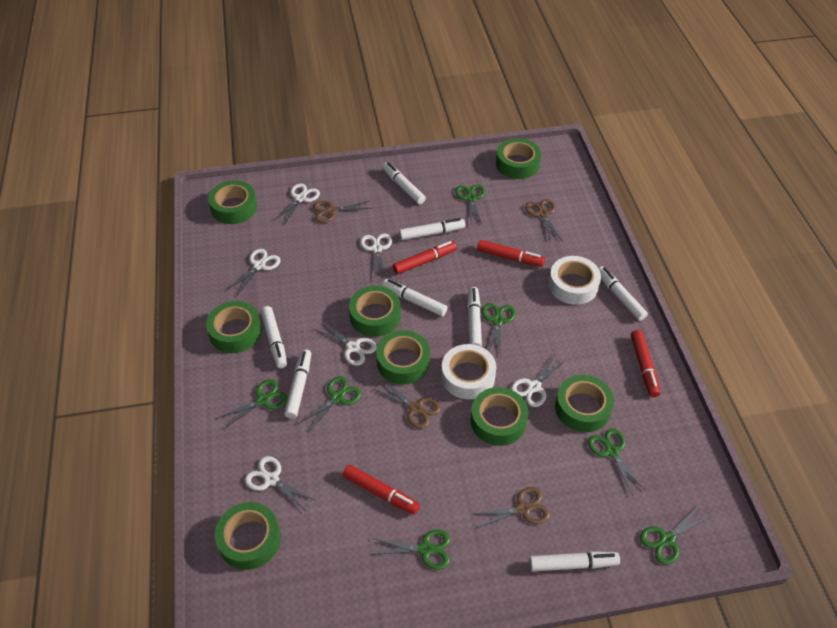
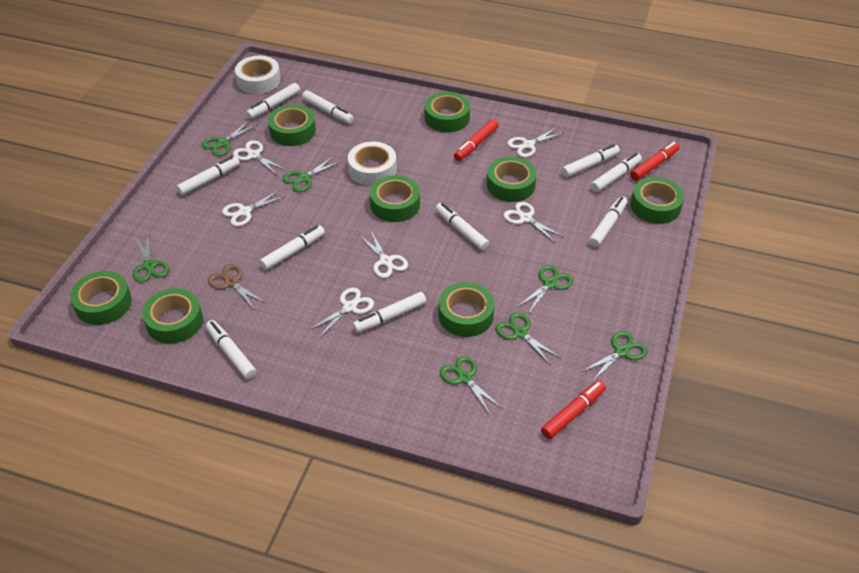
brown scissors: 4 -> 1
red marker: 4 -> 3
white marker: 8 -> 10

